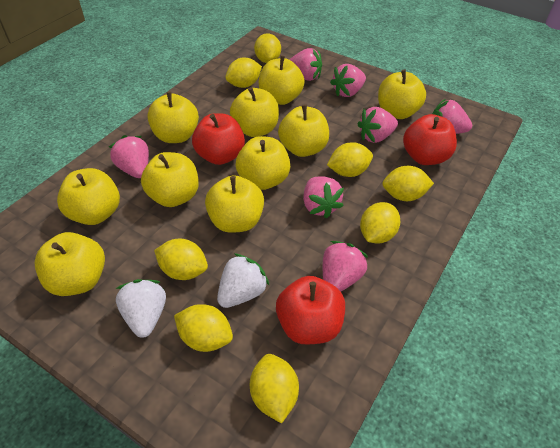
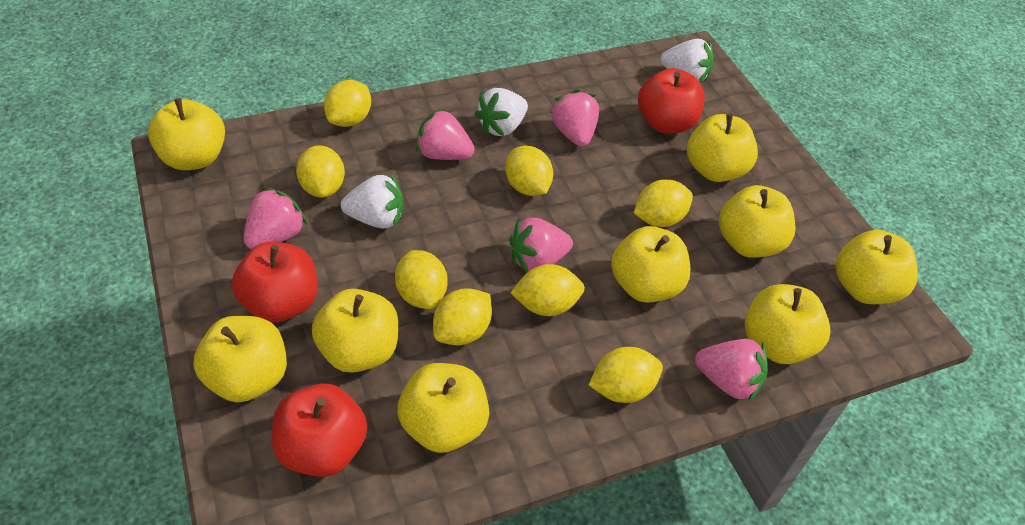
pink strawberry: 7 -> 5
white strawberry: 2 -> 3
yellow apple: 10 -> 9

